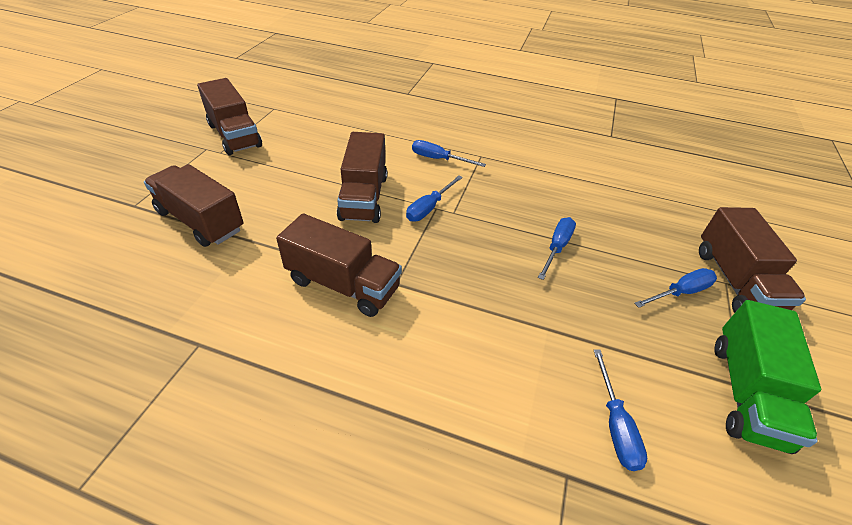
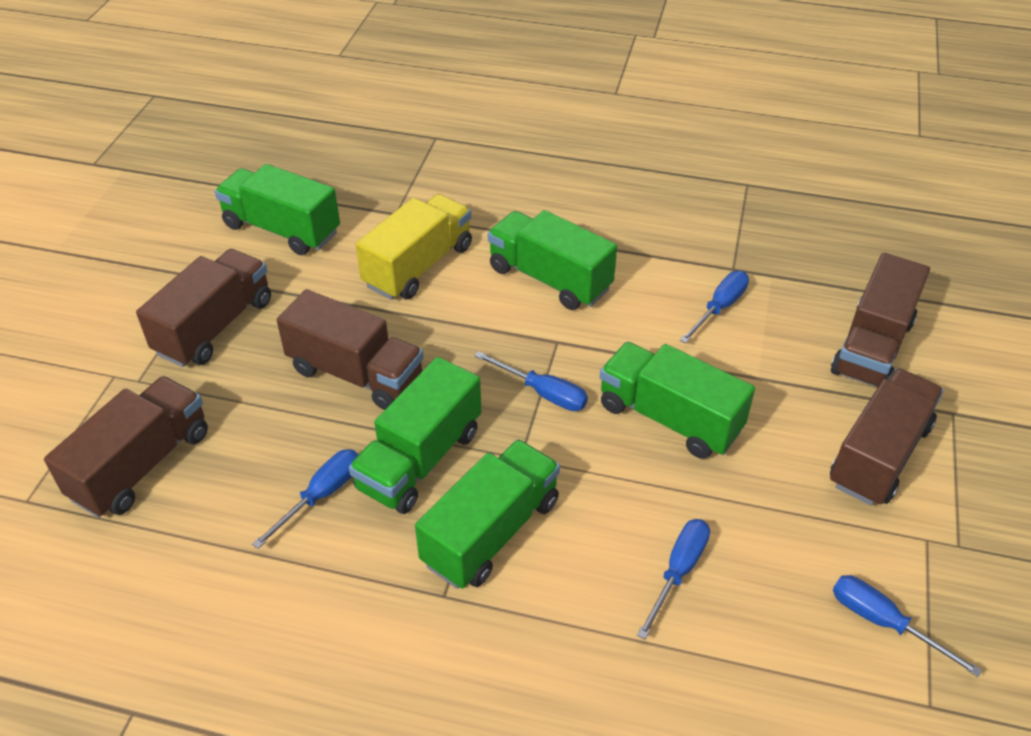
green truck: 1 -> 5
yellow truck: 0 -> 1

